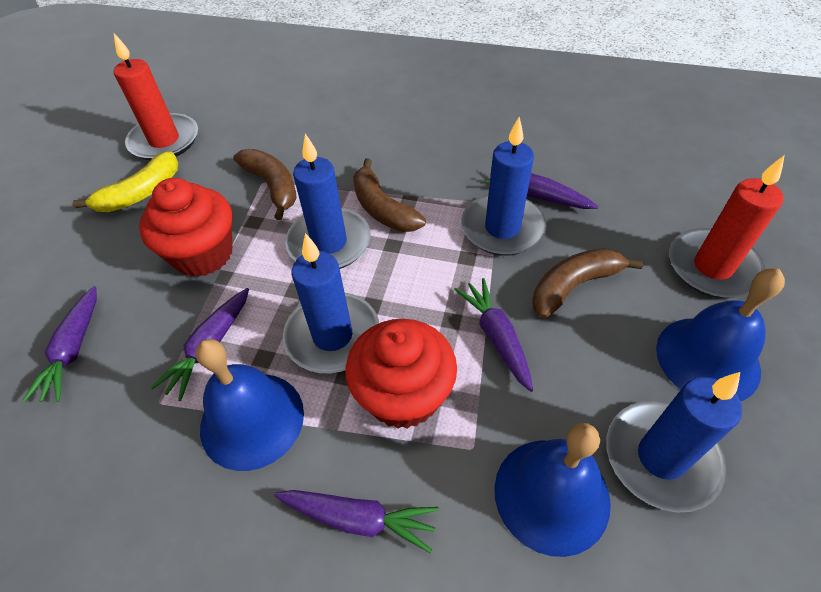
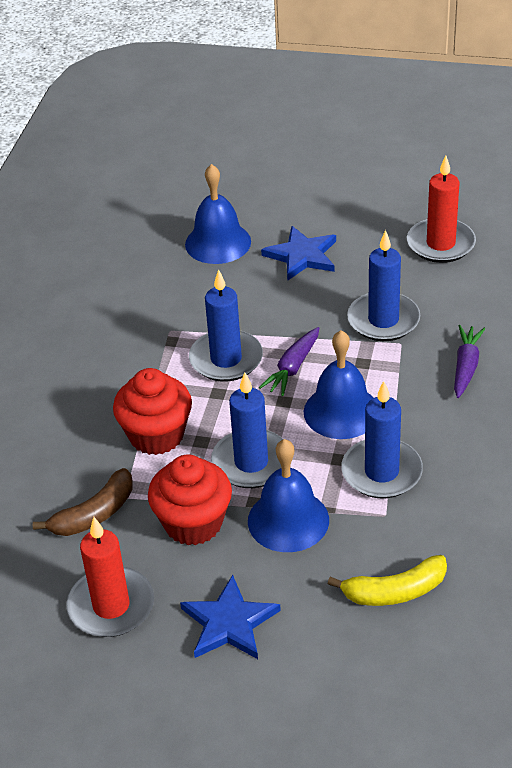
blue star: 0 -> 2
brown banana: 3 -> 1
purple carrot: 5 -> 2

